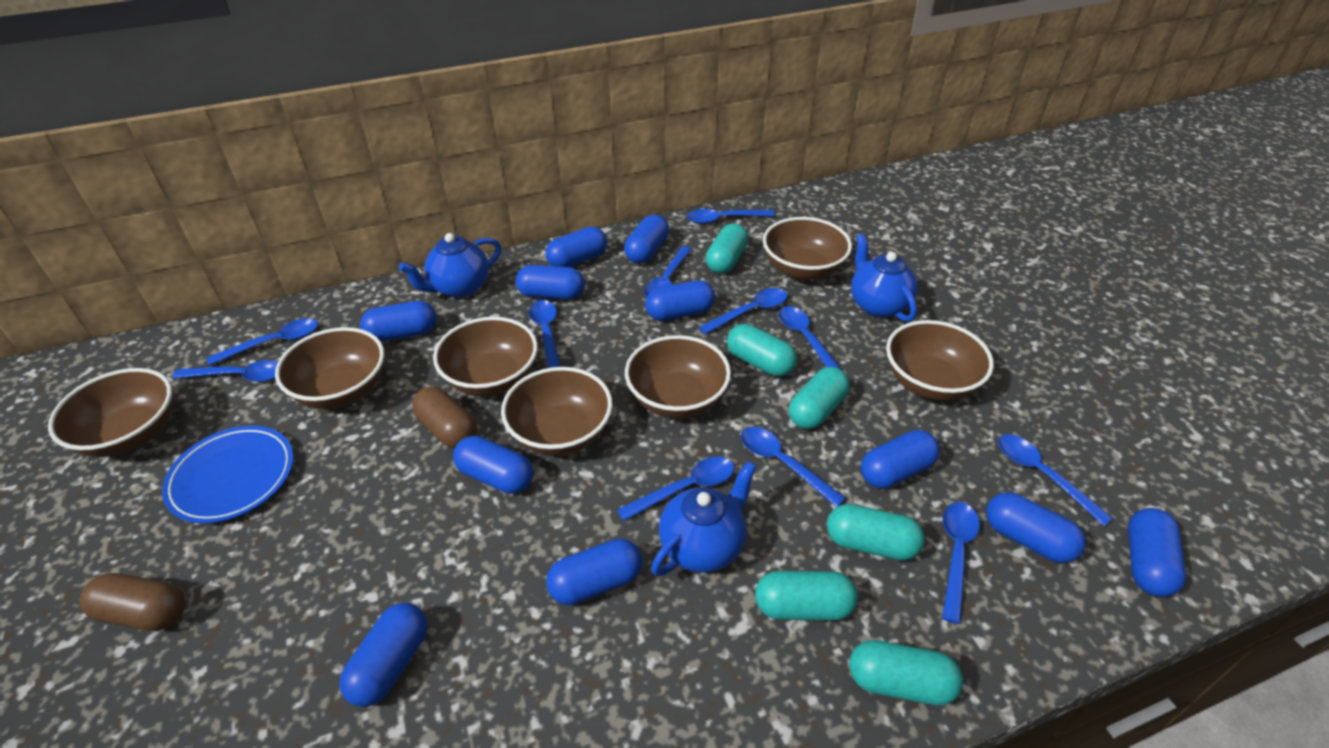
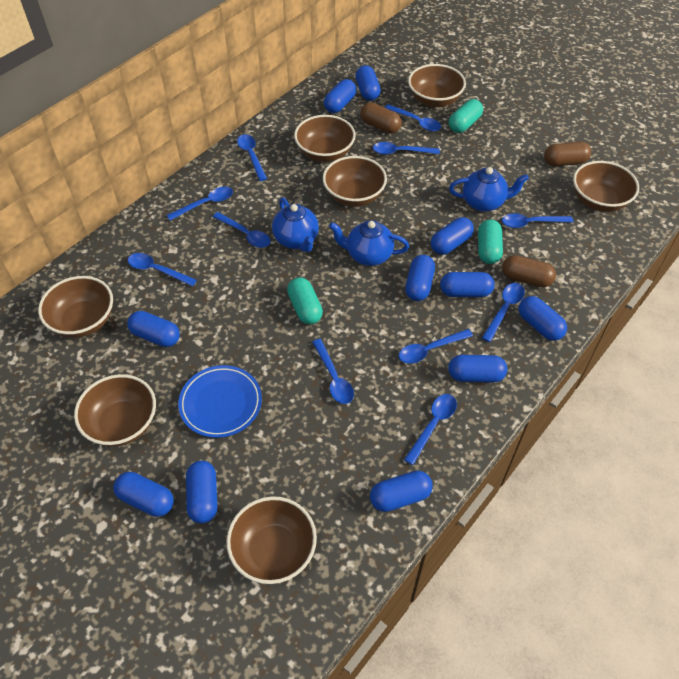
brown capsule: 2 -> 3
turquoise capsule: 6 -> 3

